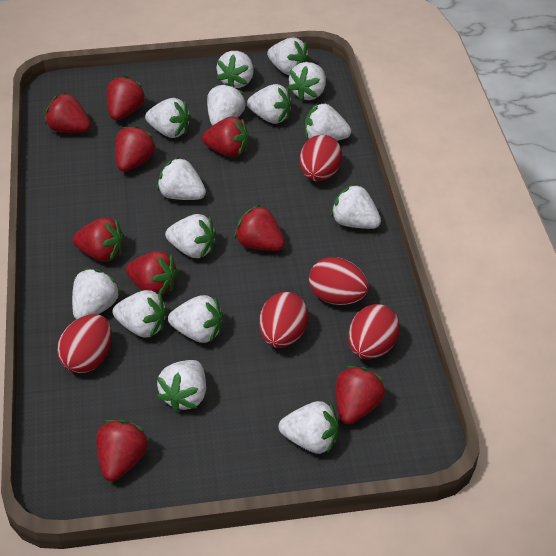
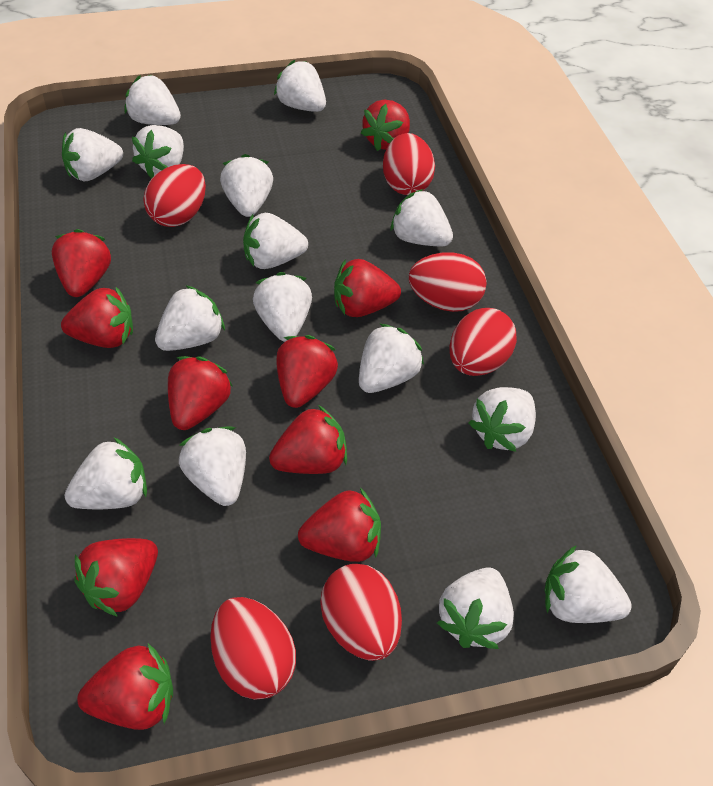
red egg: 5 -> 6
red strawberry: 9 -> 10

